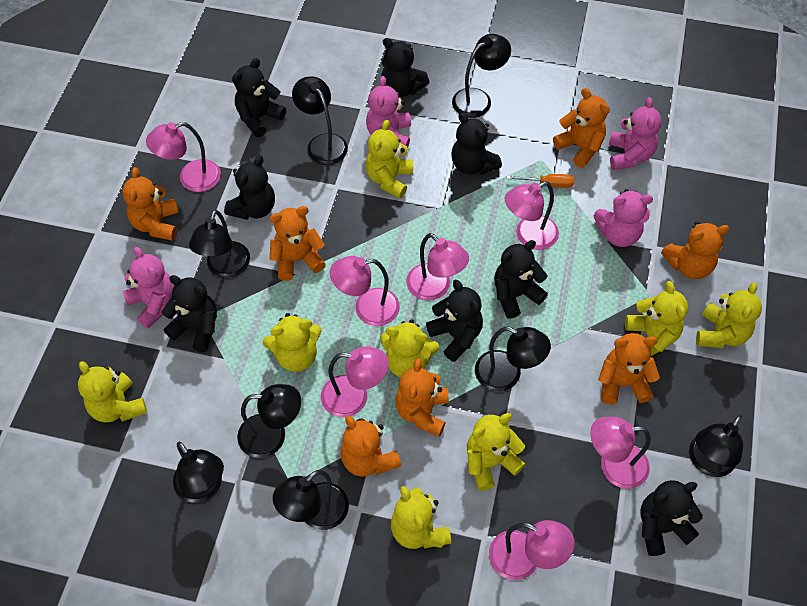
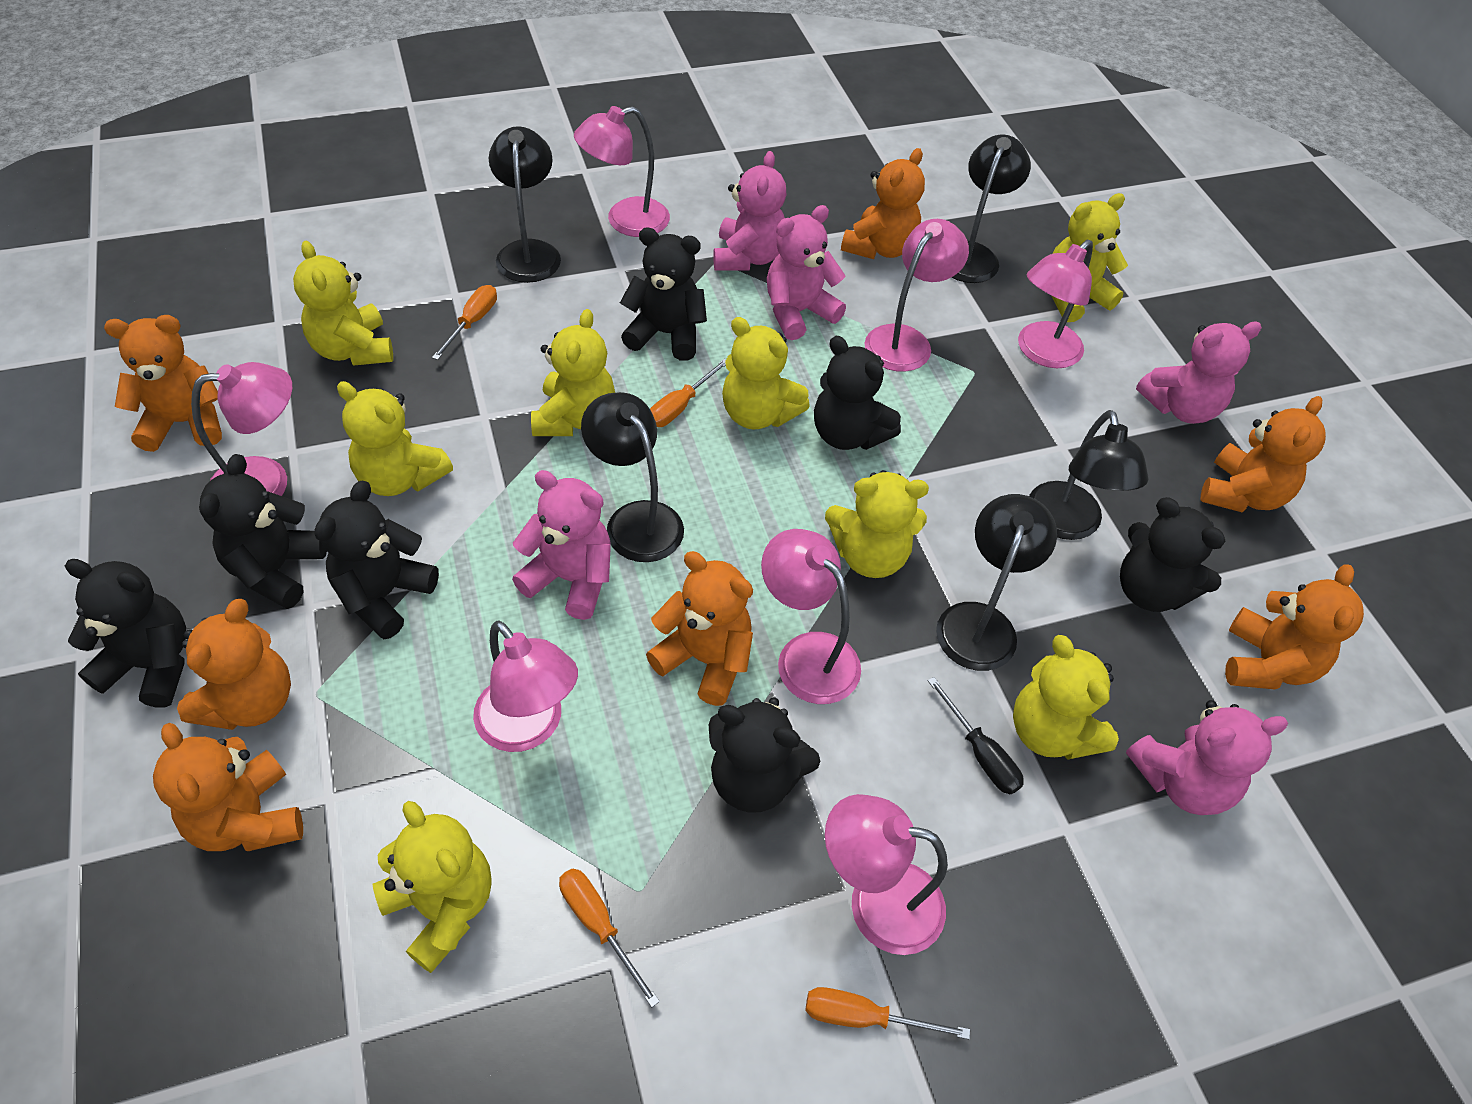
black lamp: 8 -> 5
black screwdriver: 0 -> 1
black teddy bear: 8 -> 7
orange screwdriver: 1 -> 4
pink teddy bear: 4 -> 5

